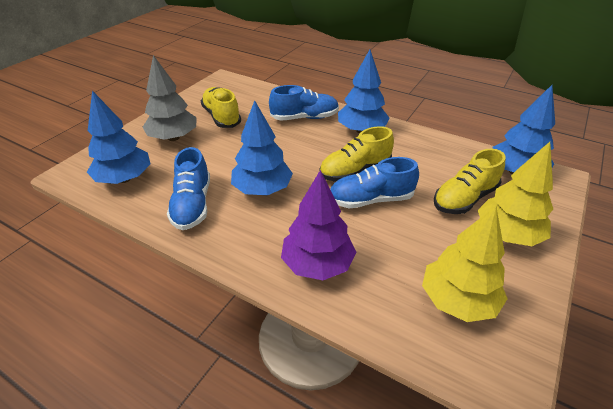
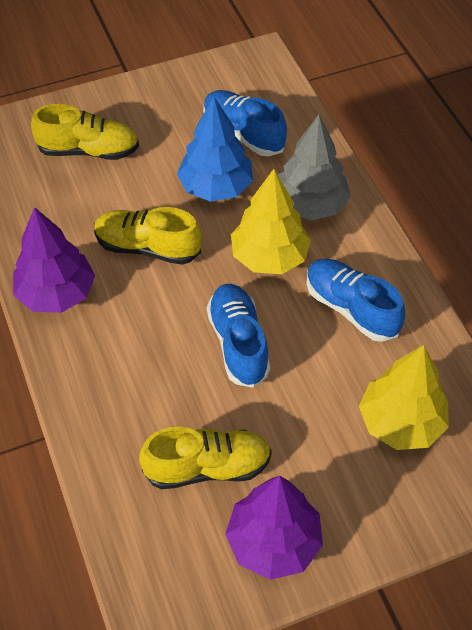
blue tree: 4 -> 1
purple tree: 1 -> 2

